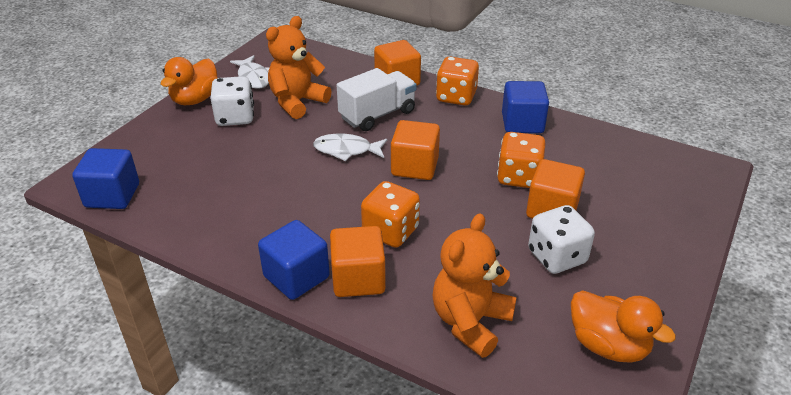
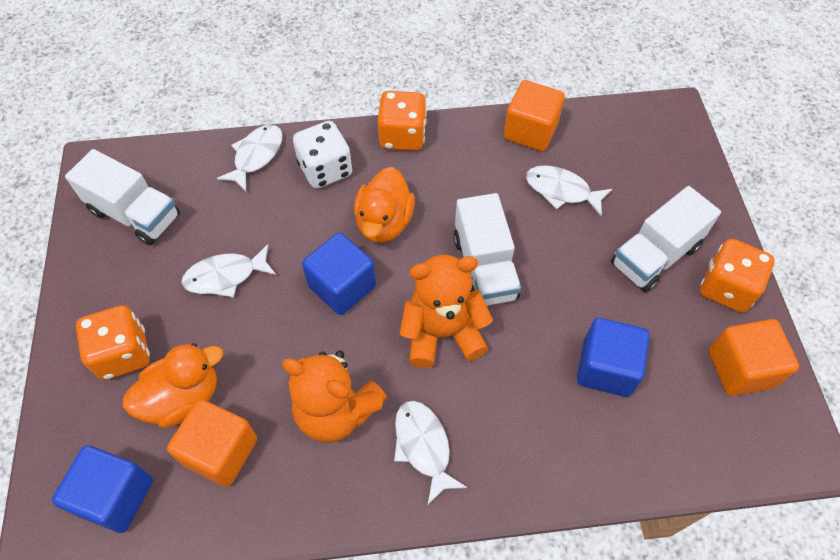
orange cube: 4 -> 3
white dice: 2 -> 1
white fish: 2 -> 4
white truck: 1 -> 3

